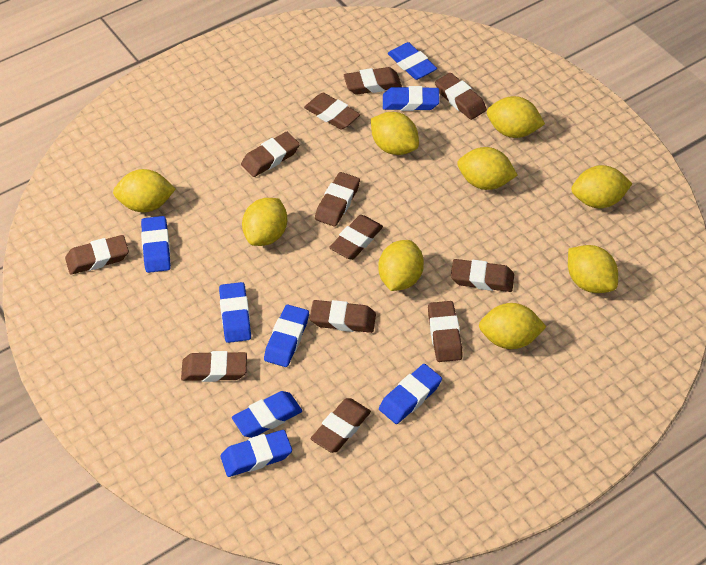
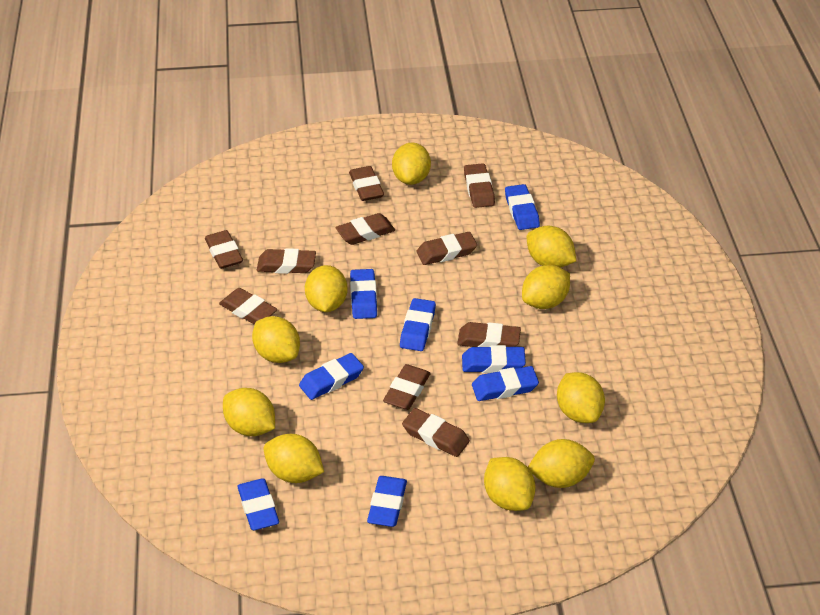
brown eraser: 12 -> 10
yellow lemon: 9 -> 10

